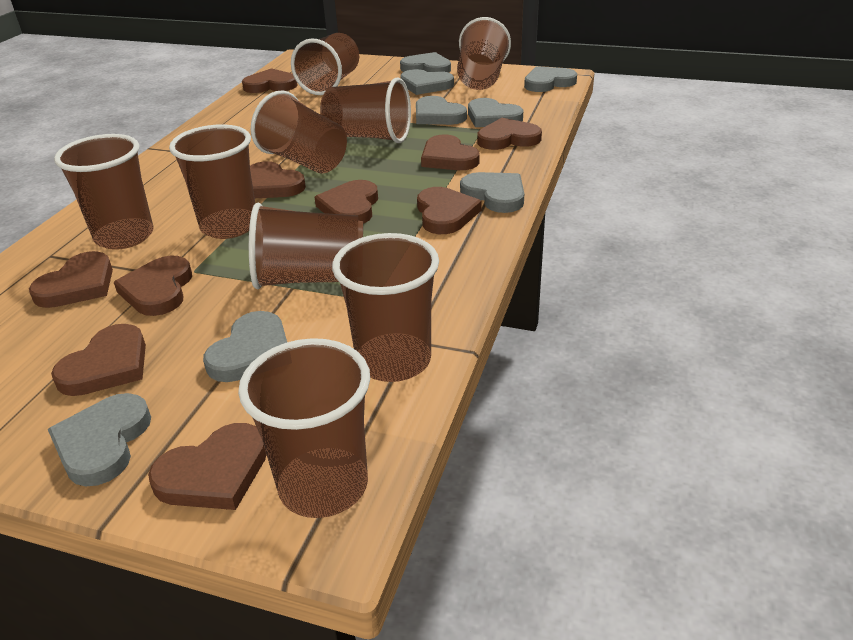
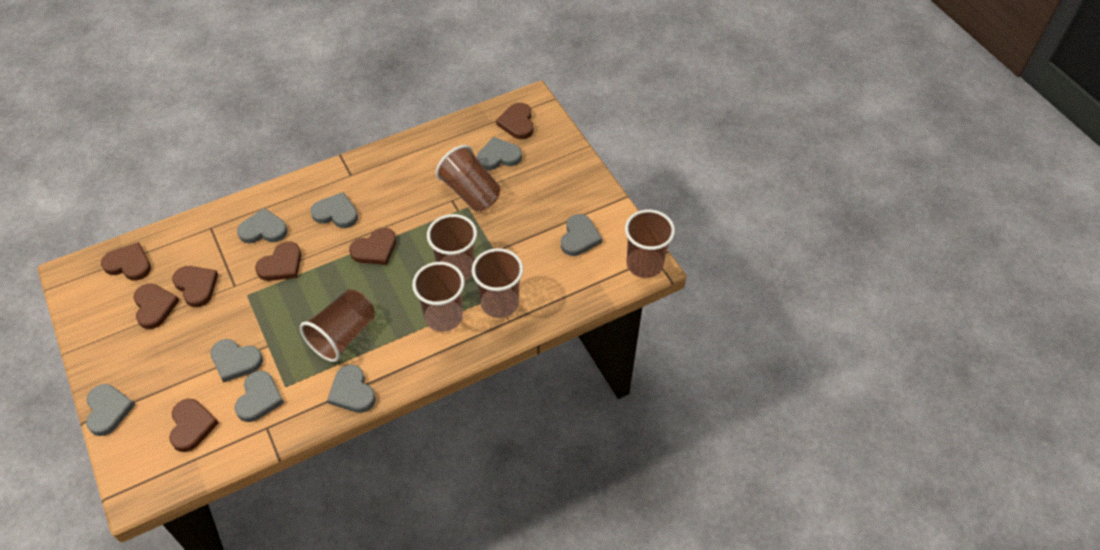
brown cup: 9 -> 6
brown heart: 10 -> 7

